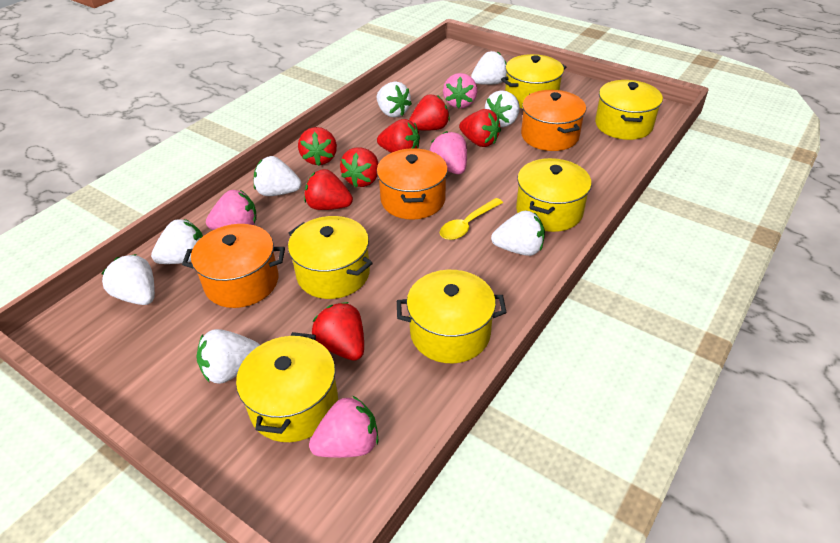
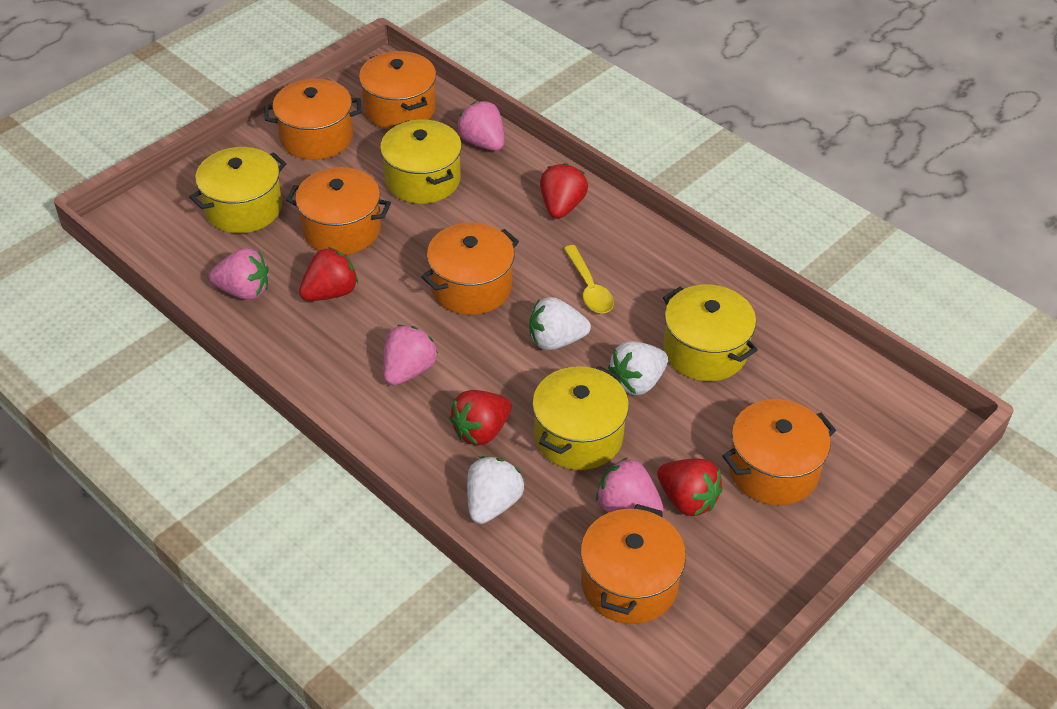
orange pot: 3 -> 6
red strawberry: 7 -> 4
white strawberry: 8 -> 3
yellow pot: 6 -> 4

